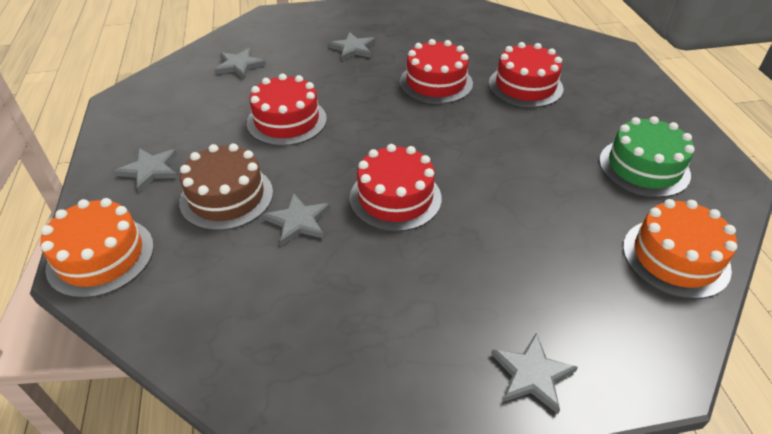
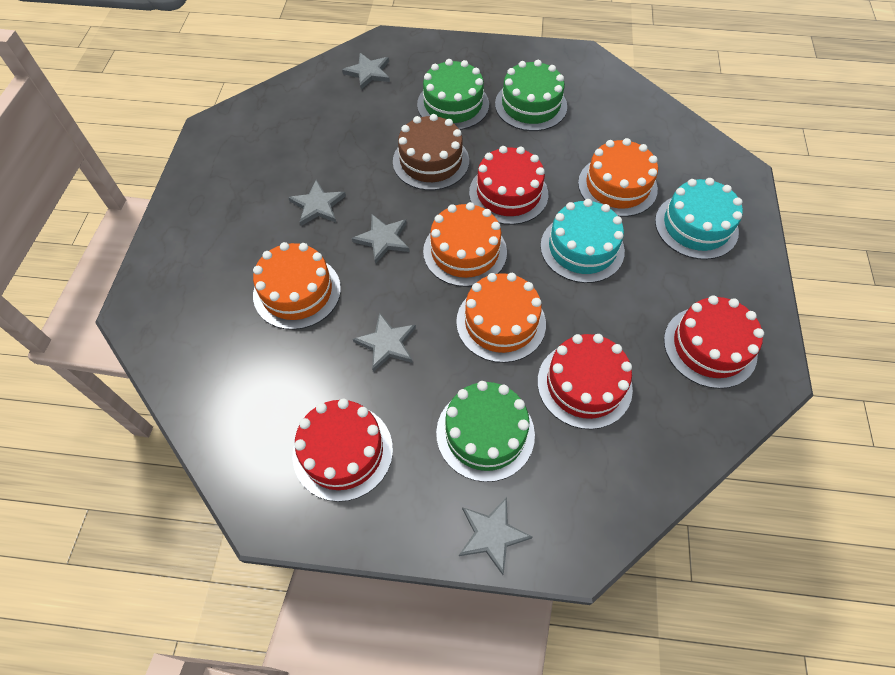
green cake: 1 -> 3
orange cake: 2 -> 4
turquoise cake: 0 -> 2

